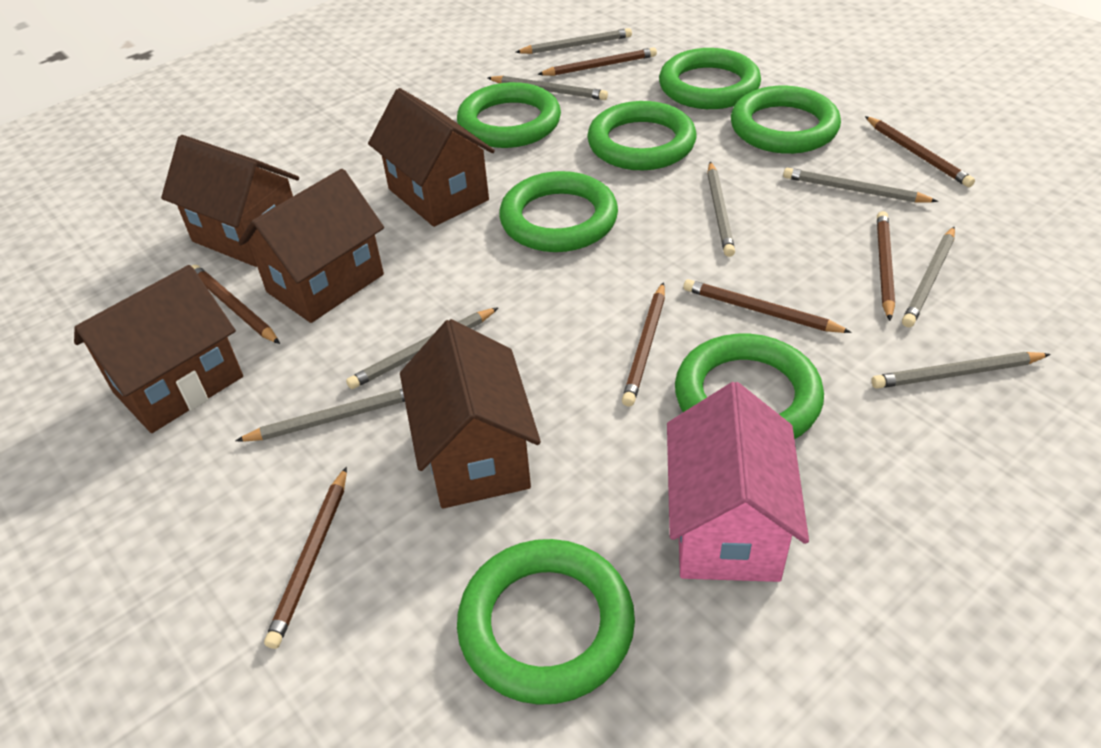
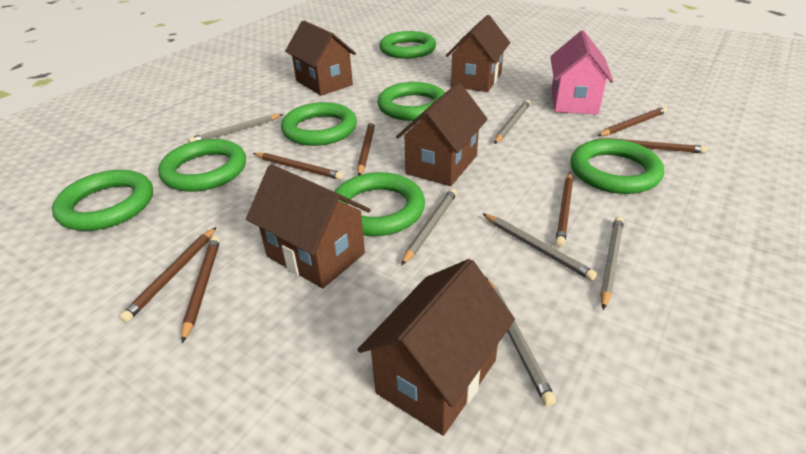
grey pencil: 8 -> 6

